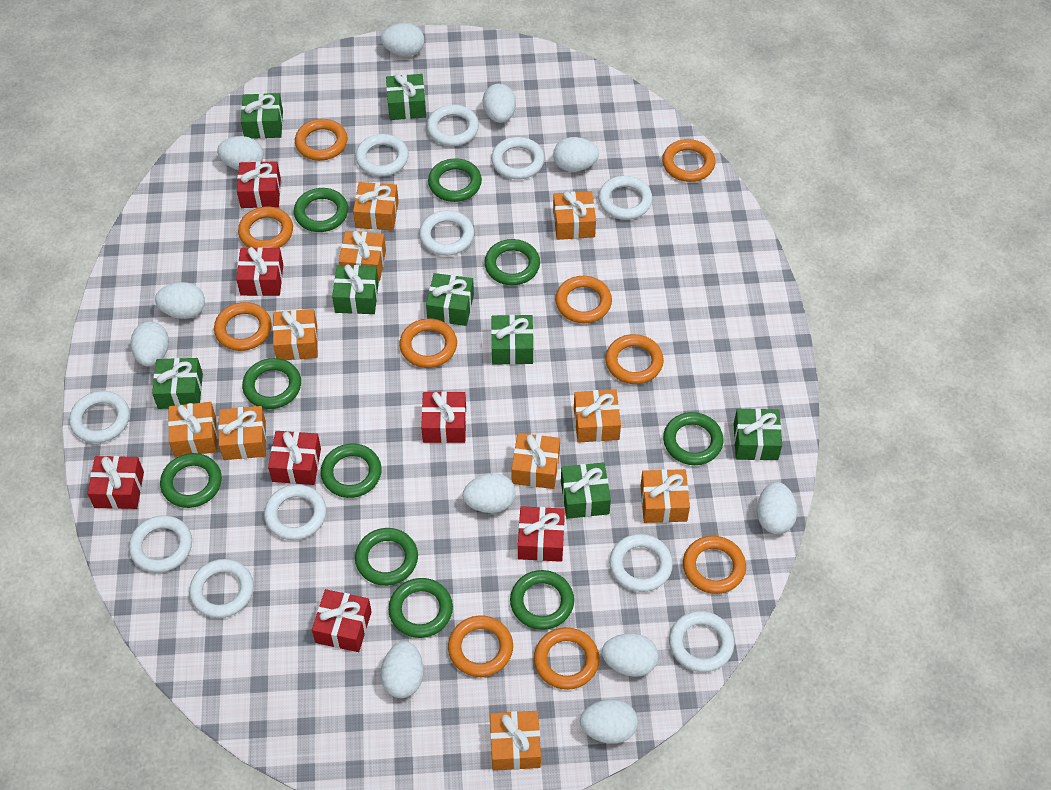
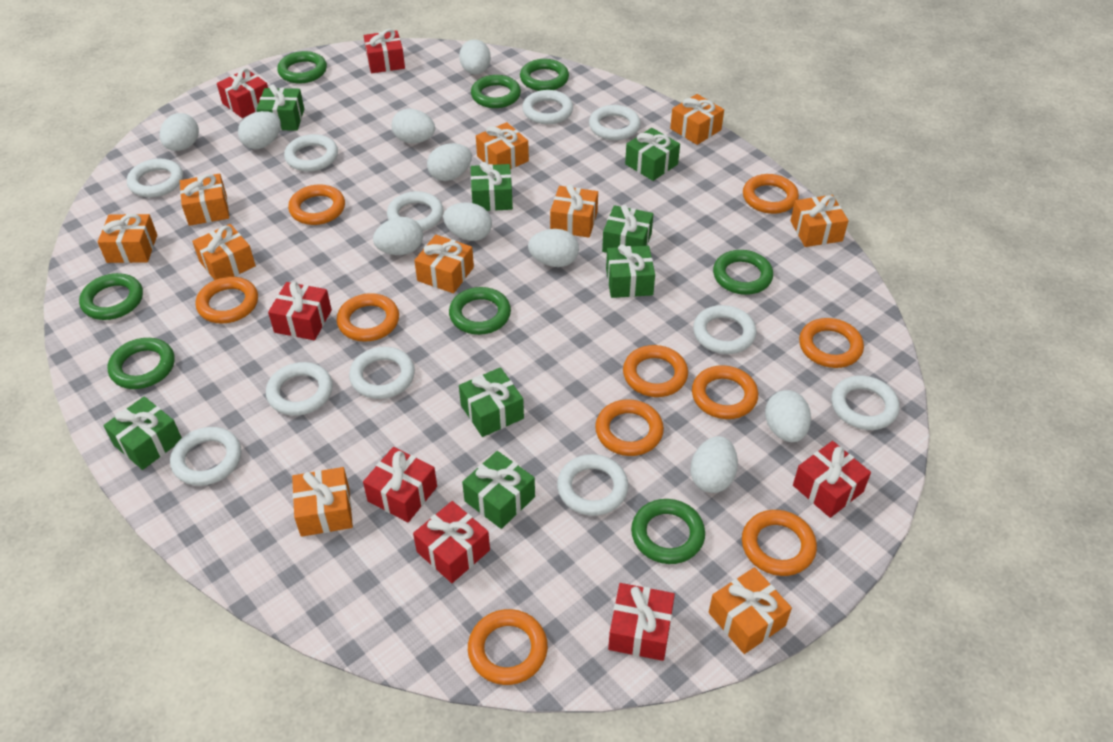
green ring: 10 -> 8
white egg: 11 -> 10

